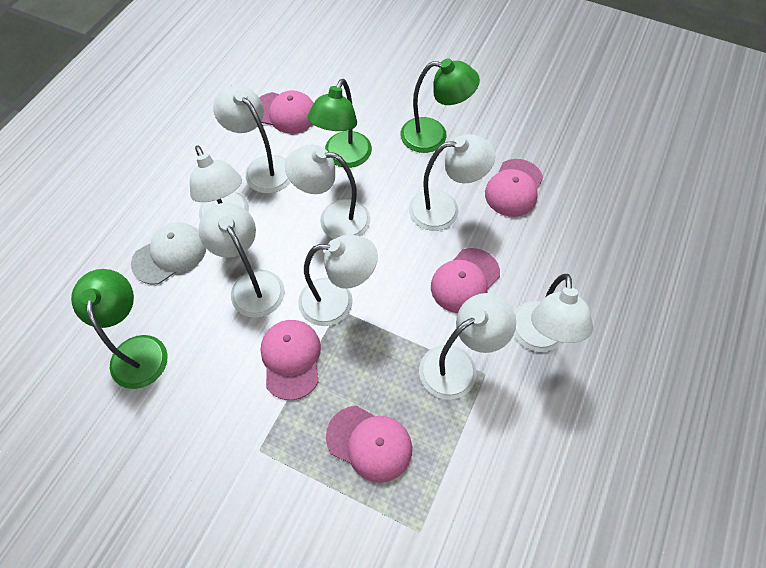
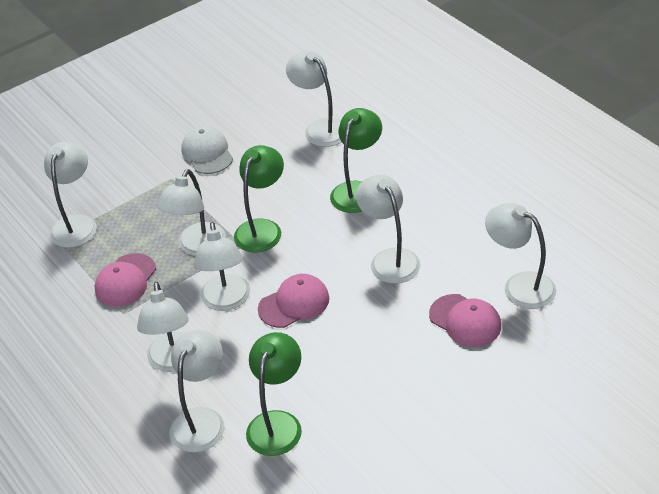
pink cap: 5 -> 3

